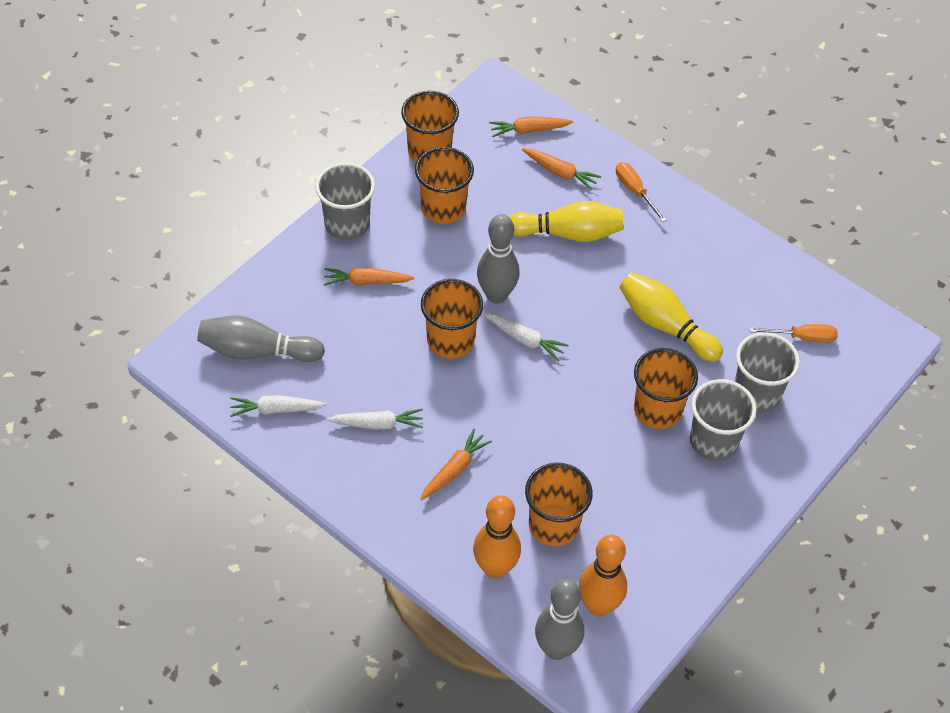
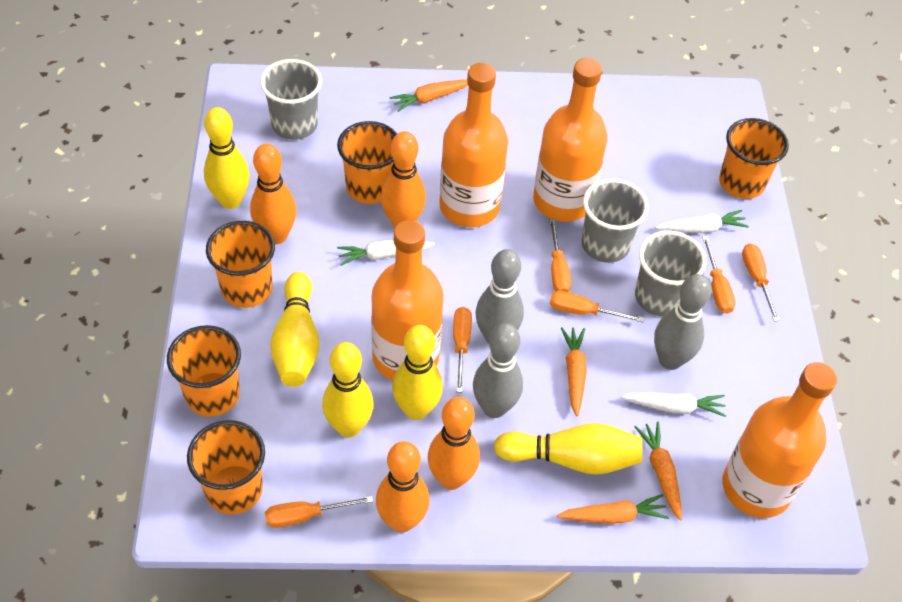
orange bottle: 0 -> 4
orange bowling pin: 2 -> 4
orange screwdriver: 2 -> 6
yellow bowling pin: 2 -> 5

